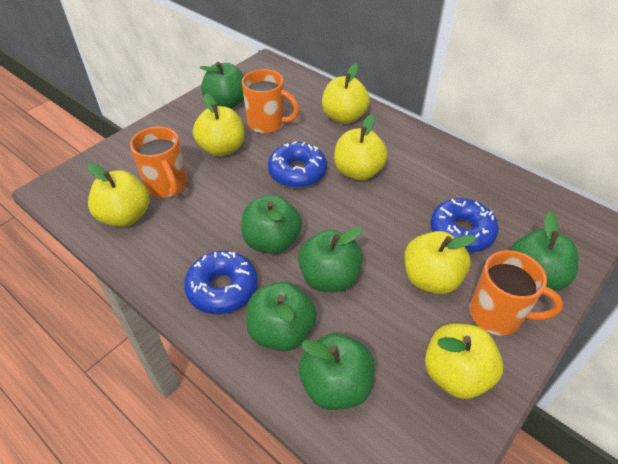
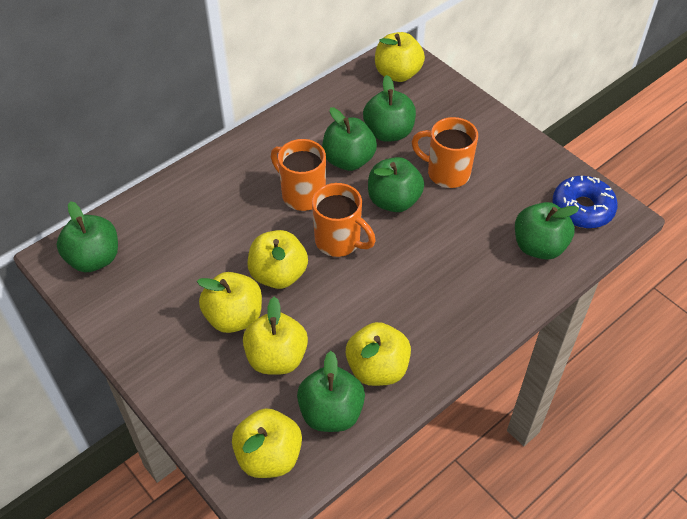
blue donut: 3 -> 1

